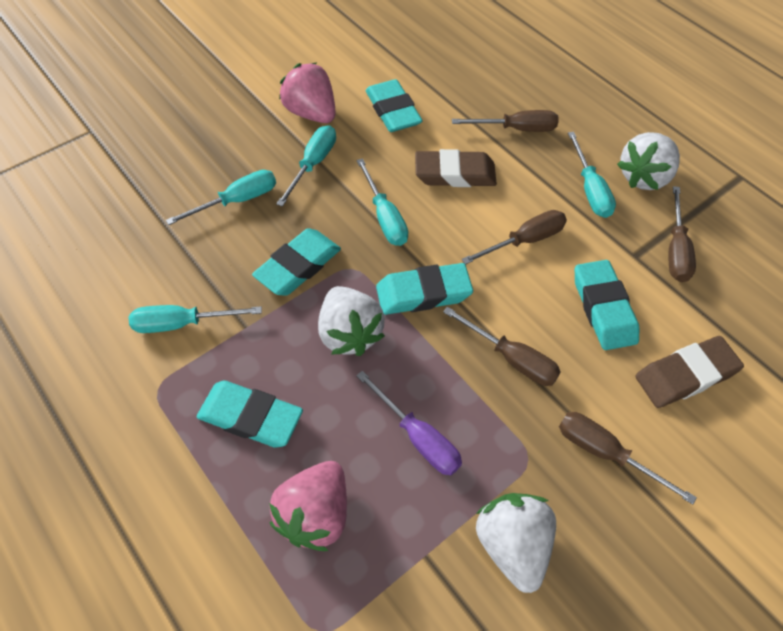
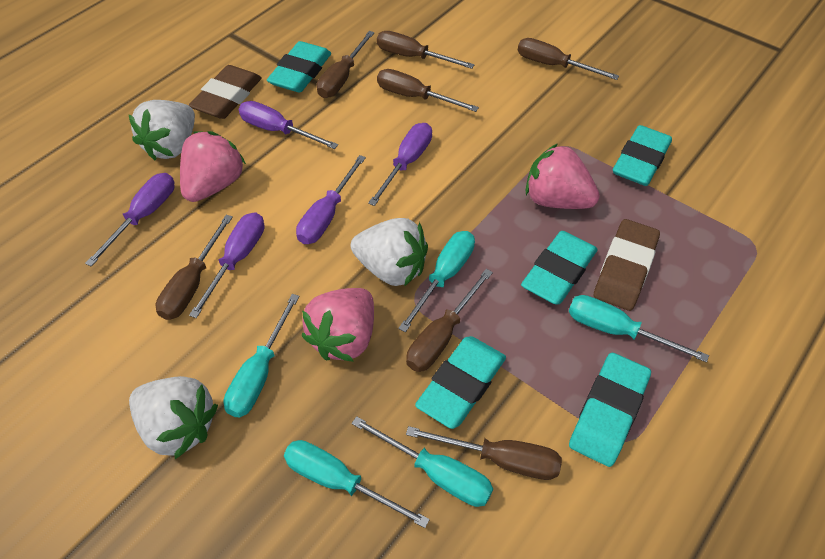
brown screwdriver: 5 -> 7
pink strawberry: 2 -> 3
purple screwdriver: 1 -> 5

